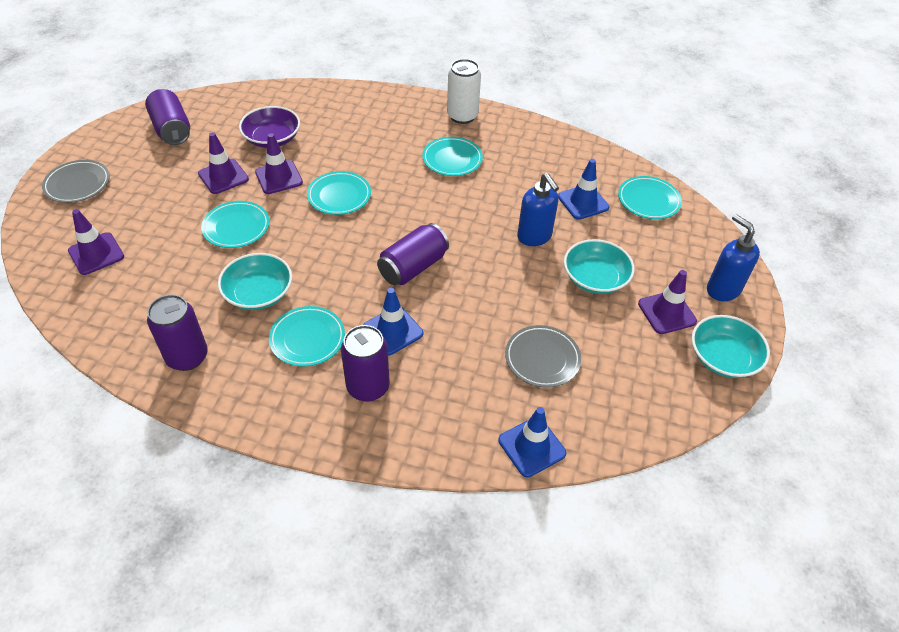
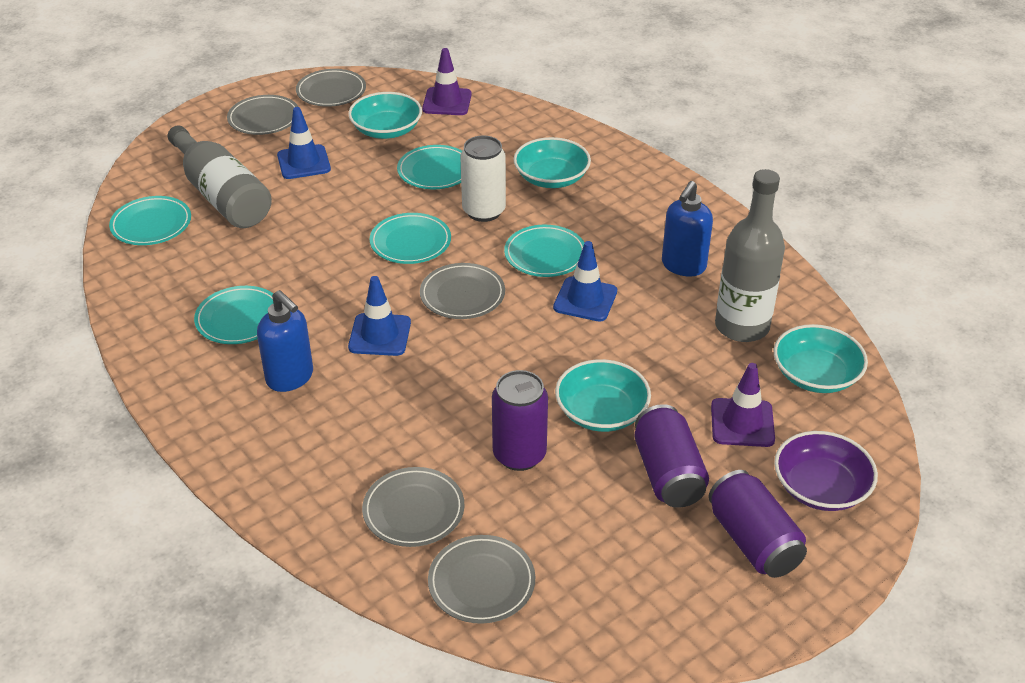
grey bottle: 0 -> 2
grey plate: 2 -> 5
purple can: 4 -> 3
purple traffic cone: 4 -> 2
turquoise bowl: 3 -> 4

